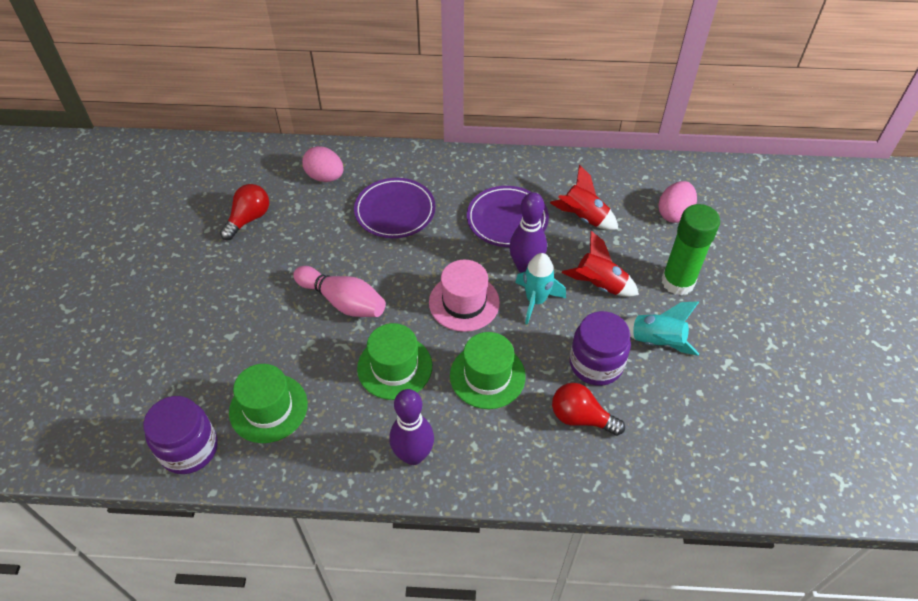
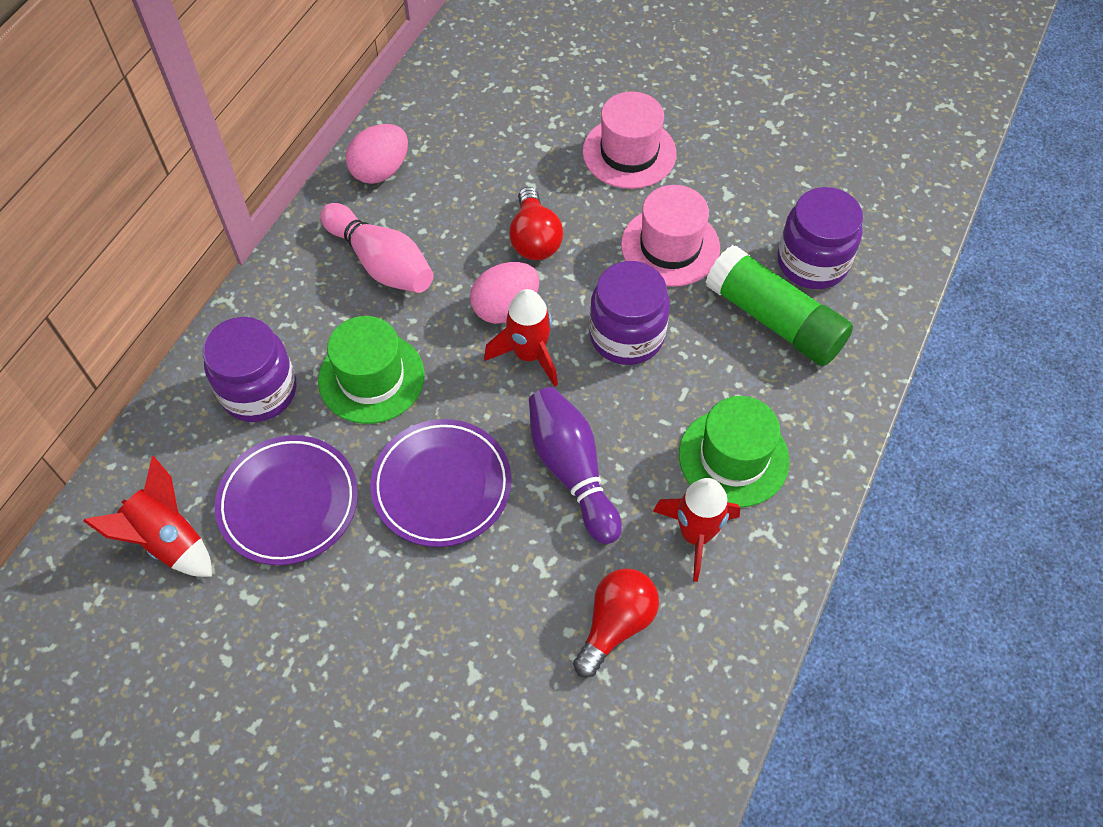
green hat: 3 -> 2
pink hat: 1 -> 2
purple bowling pin: 2 -> 1
purple jar: 2 -> 3
red rocket: 2 -> 3
turquoise rocket: 2 -> 0

